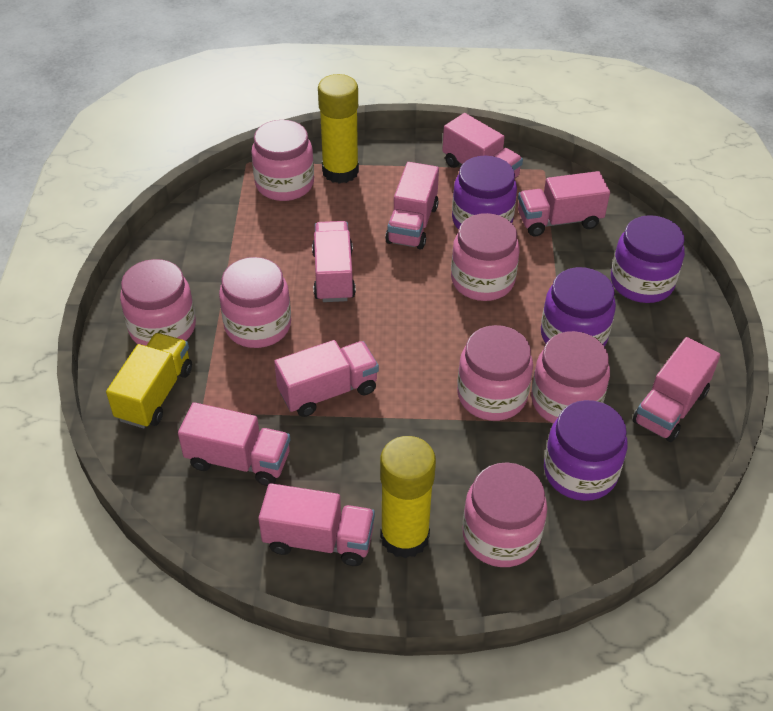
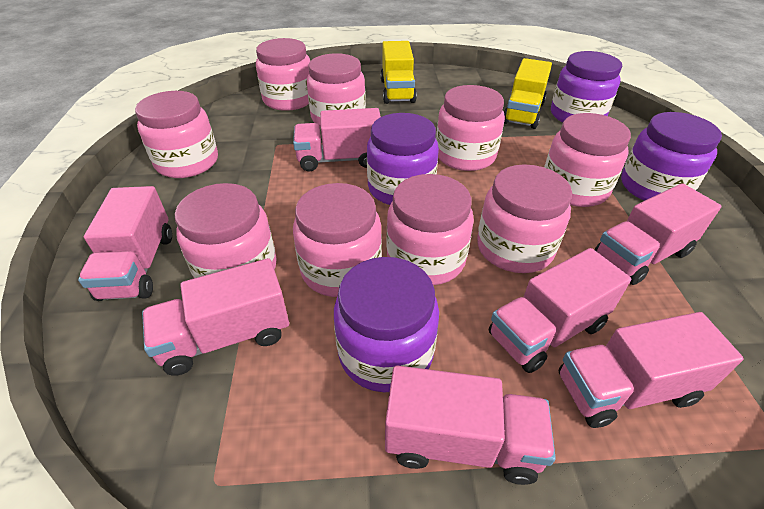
pink jar: 7 -> 9
pink truck: 8 -> 7
yellow glue stick: 2 -> 0
yellow truck: 1 -> 2

